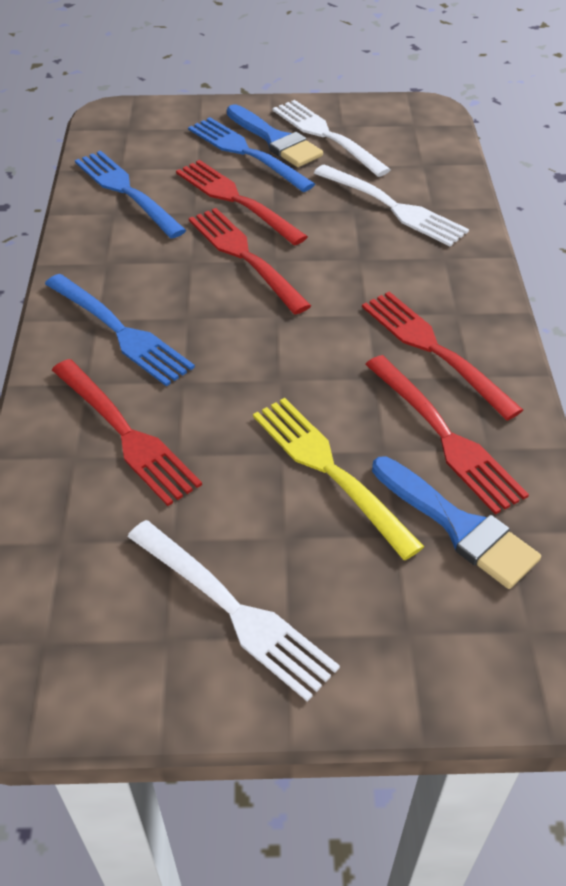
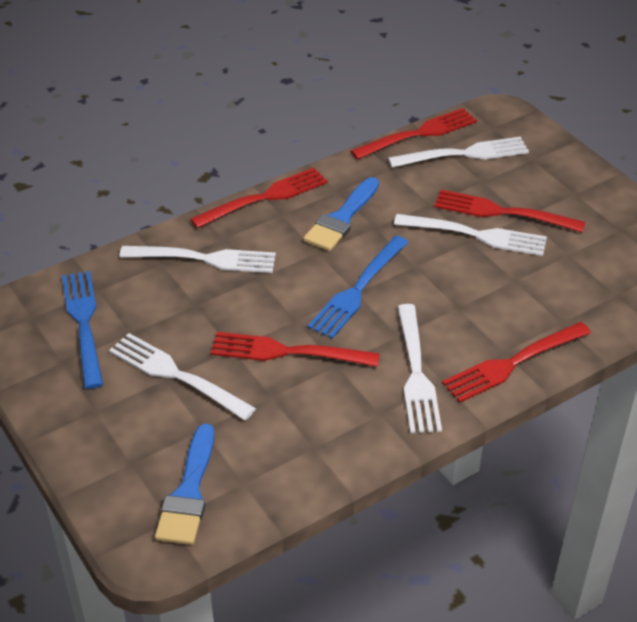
blue fork: 3 -> 2
white fork: 3 -> 5
yellow fork: 1 -> 0

